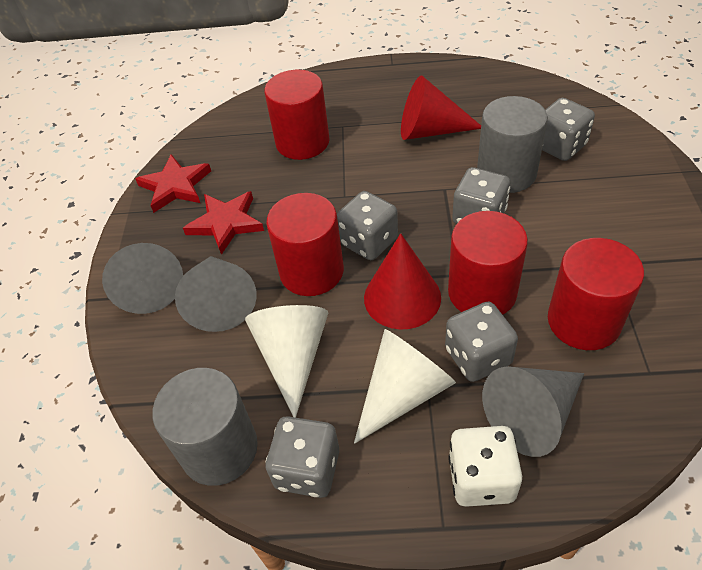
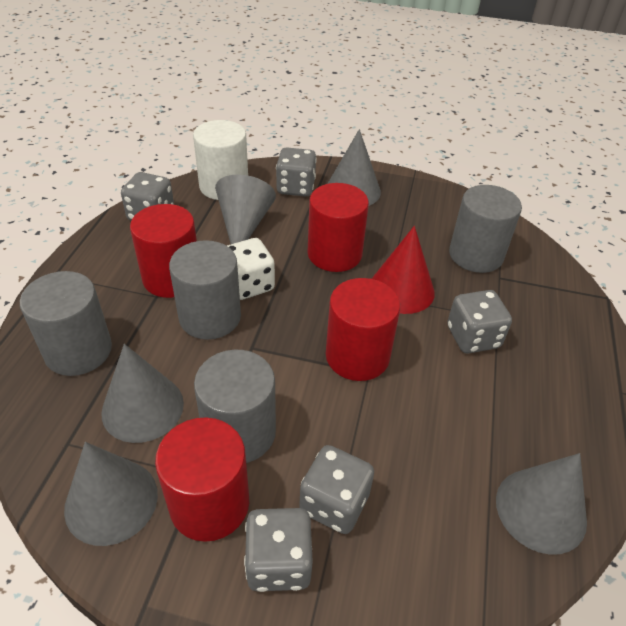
grey cone: 3 -> 5
grey cylinder: 2 -> 4
red cone: 2 -> 1
red star: 2 -> 0
white cone: 2 -> 0
white cylinder: 0 -> 1

